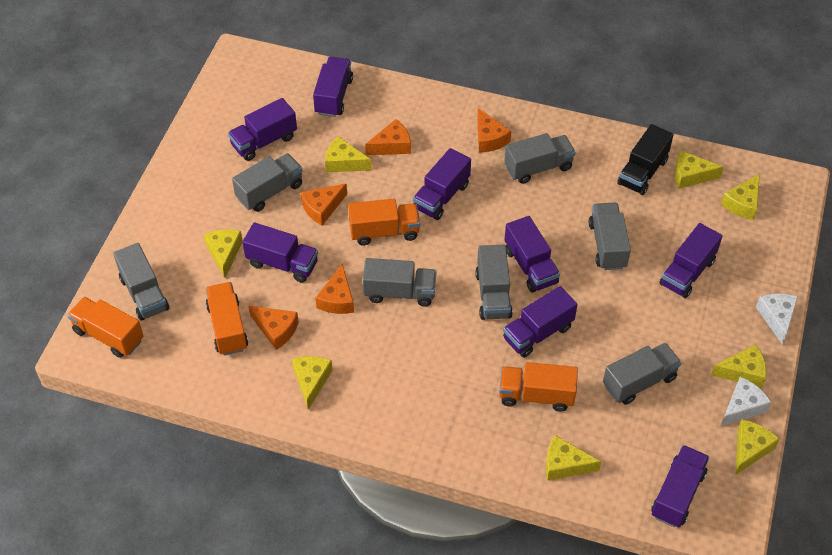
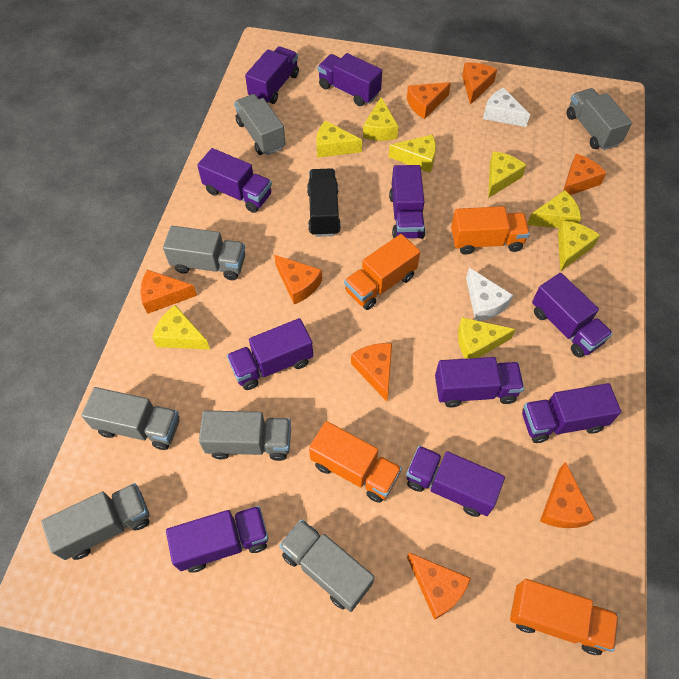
orange cheese: 5 -> 8
purple truck: 8 -> 10

